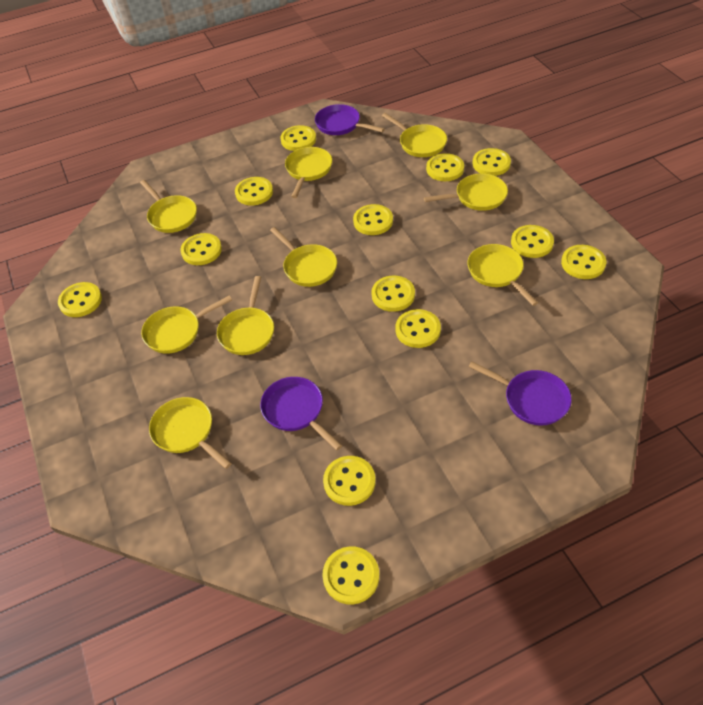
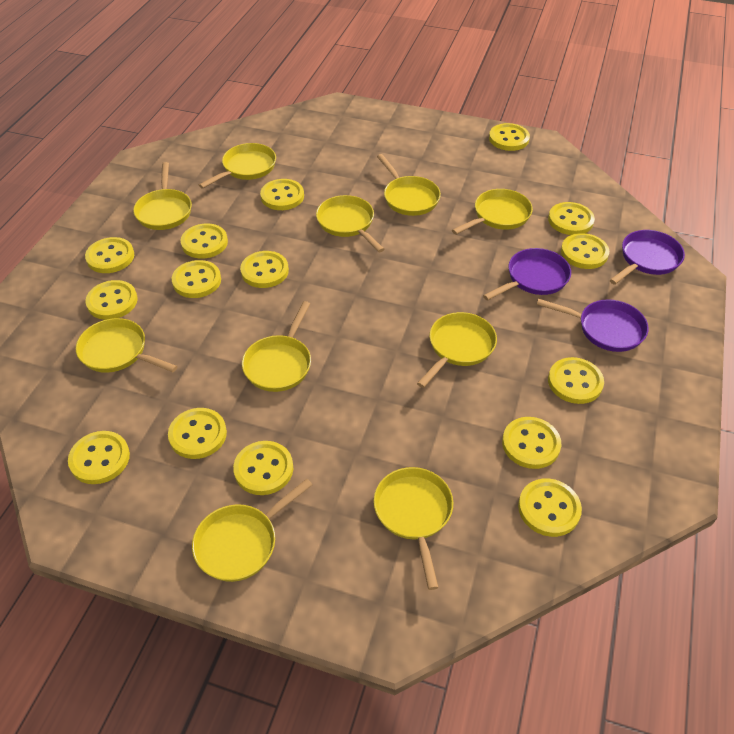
yellow button: 13 -> 15
yellow pan: 9 -> 10

